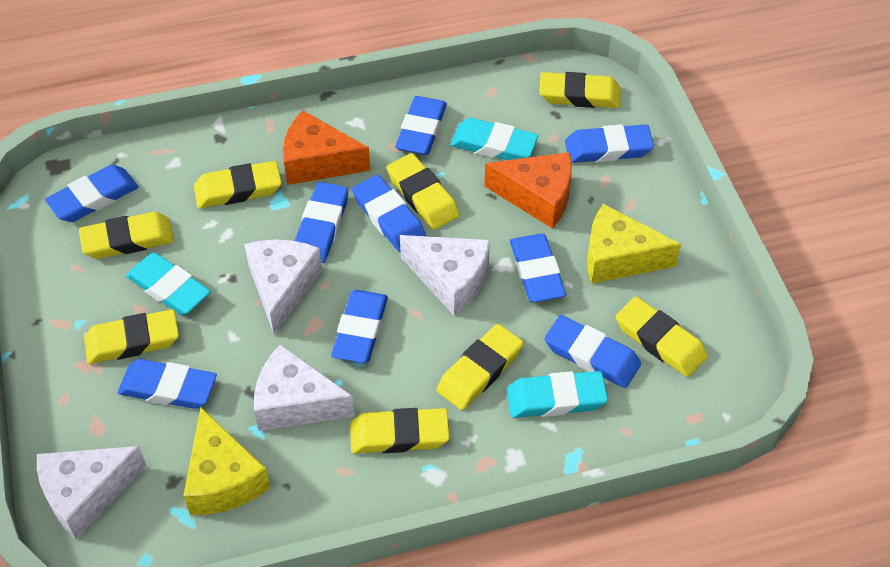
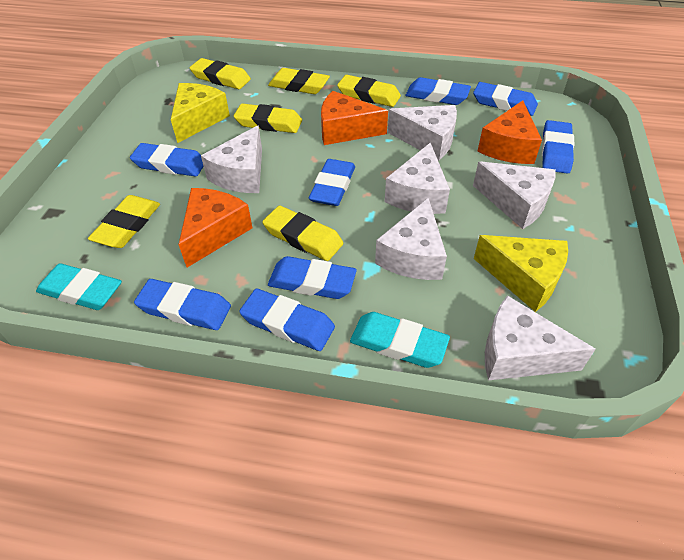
blue eraser: 9 -> 8
orange cheese: 2 -> 3
turquoise eraser: 3 -> 2
white cheese: 4 -> 6
yellow eraser: 8 -> 6

